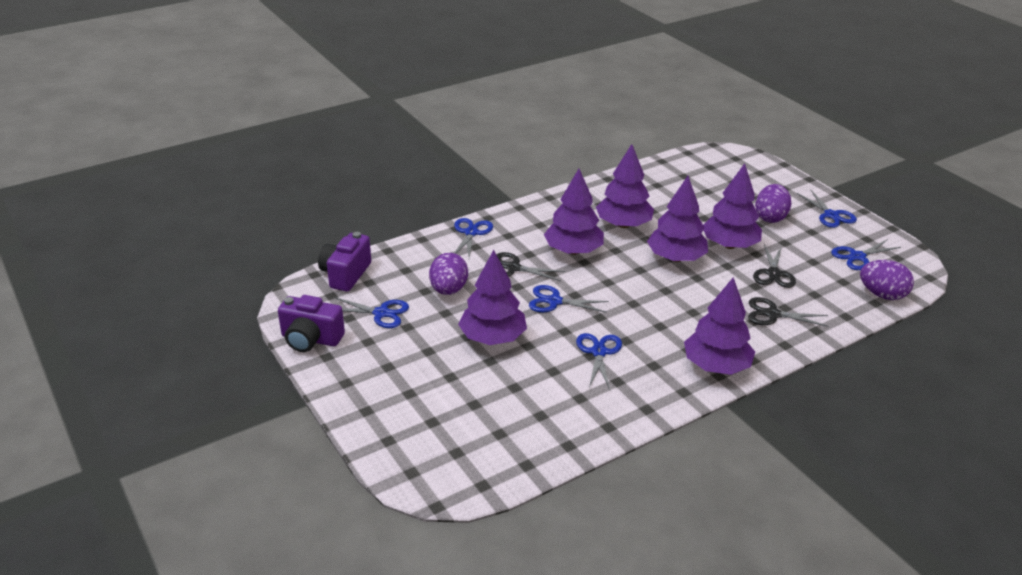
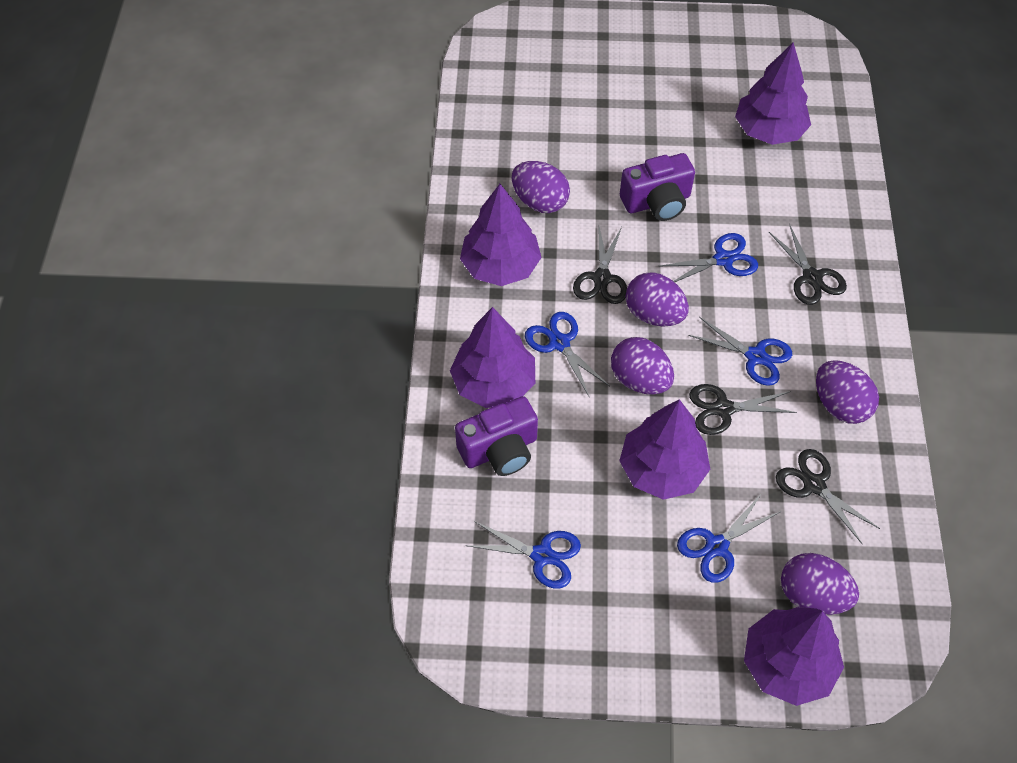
black scissors: 3 -> 4
blue scissors: 6 -> 5
purple egg: 3 -> 5
purple tree: 6 -> 5

